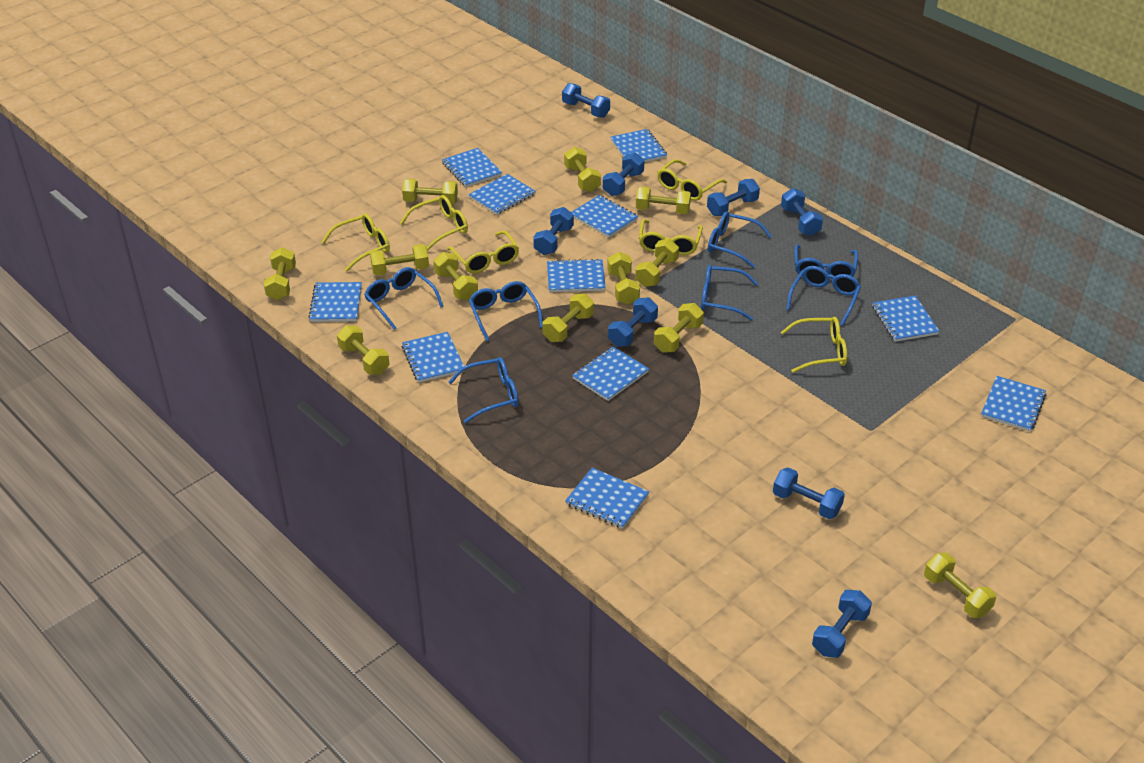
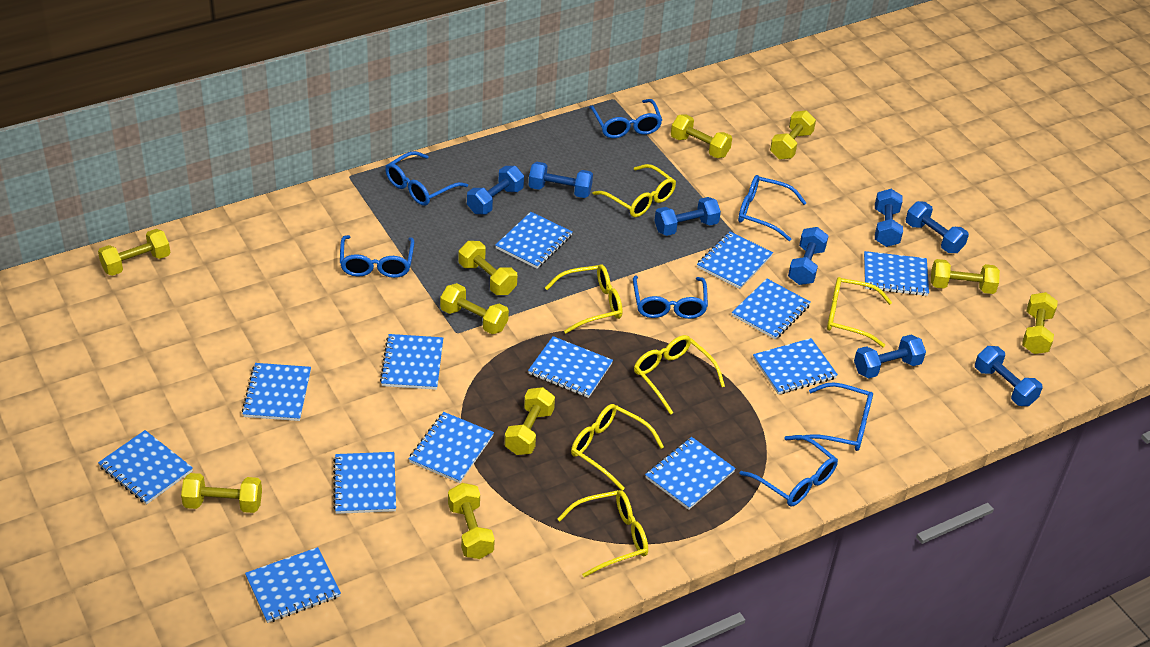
blue notebook: 11 -> 13
yellow dumbbell: 12 -> 10

